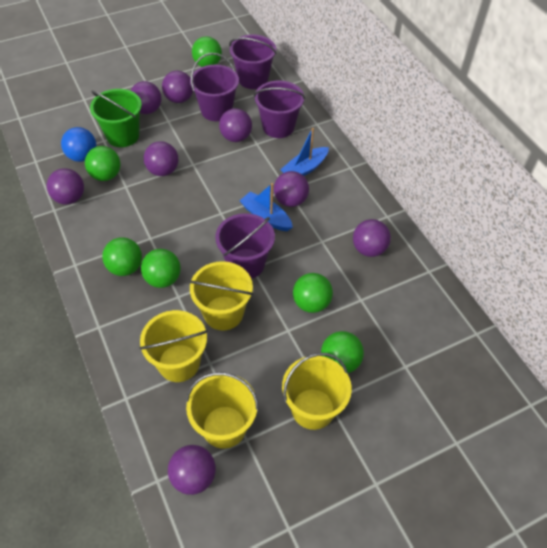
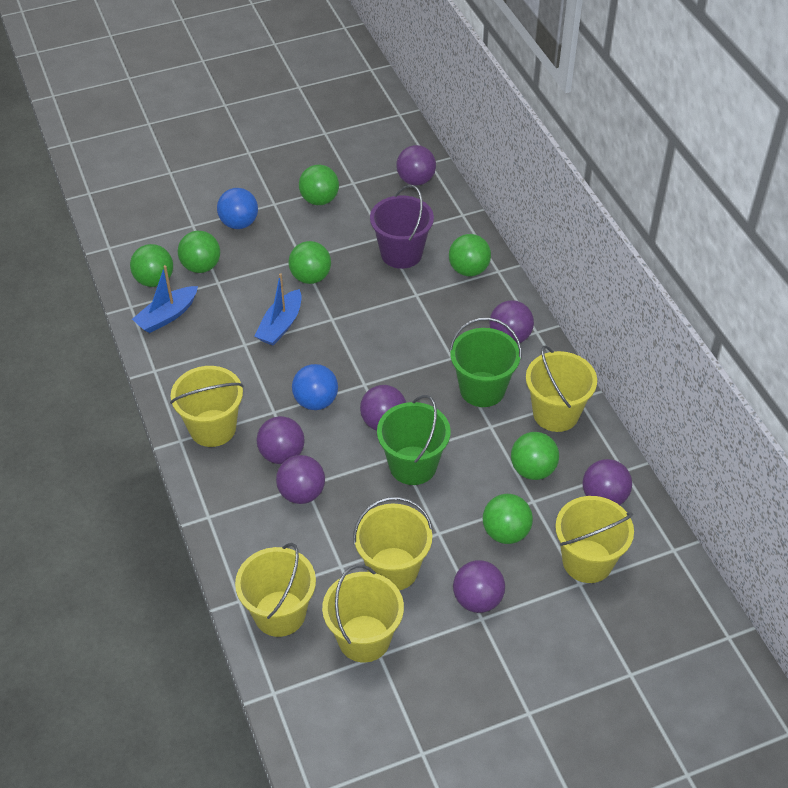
blue ball: 1 -> 2
green ball: 6 -> 7
green bucket: 1 -> 2
purple ball: 8 -> 7
purple bucket: 4 -> 1
yellow bucket: 4 -> 6

